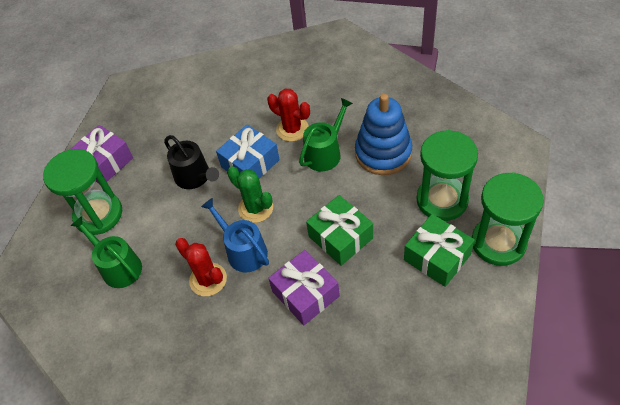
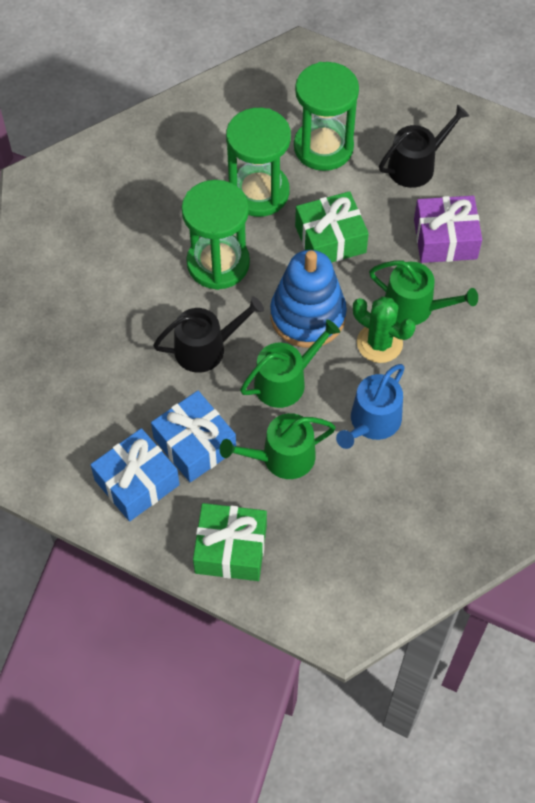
black watering can: 1 -> 2
blue gift: 1 -> 2
green watering can: 2 -> 3
purple gift: 2 -> 1
red cactus: 2 -> 0

